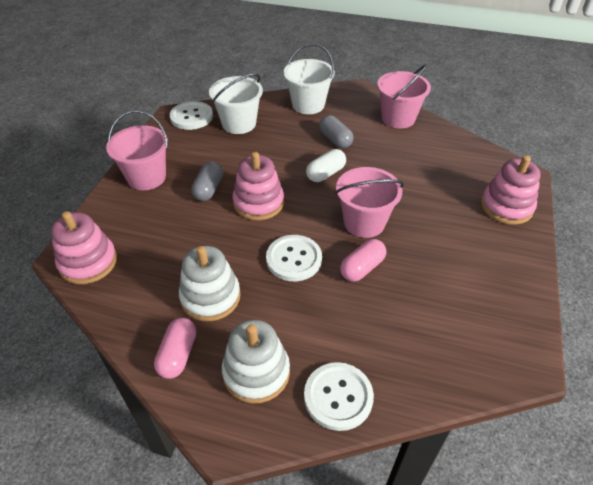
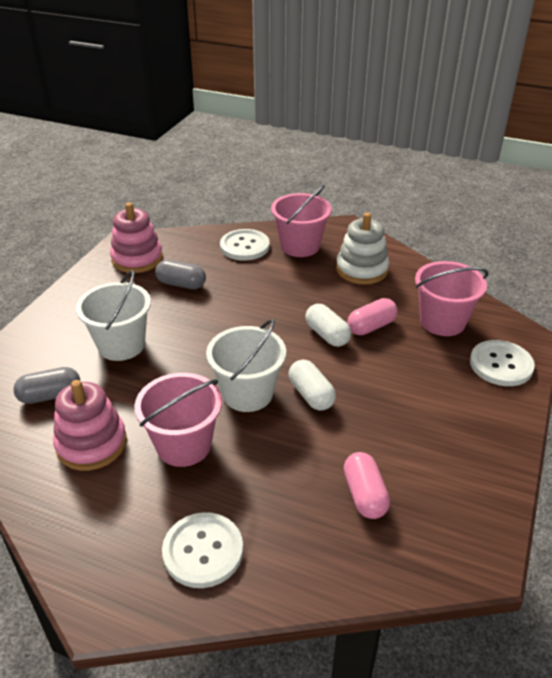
pink stacking toy: 3 -> 2
white capsule: 1 -> 2
white stacking toy: 2 -> 1

